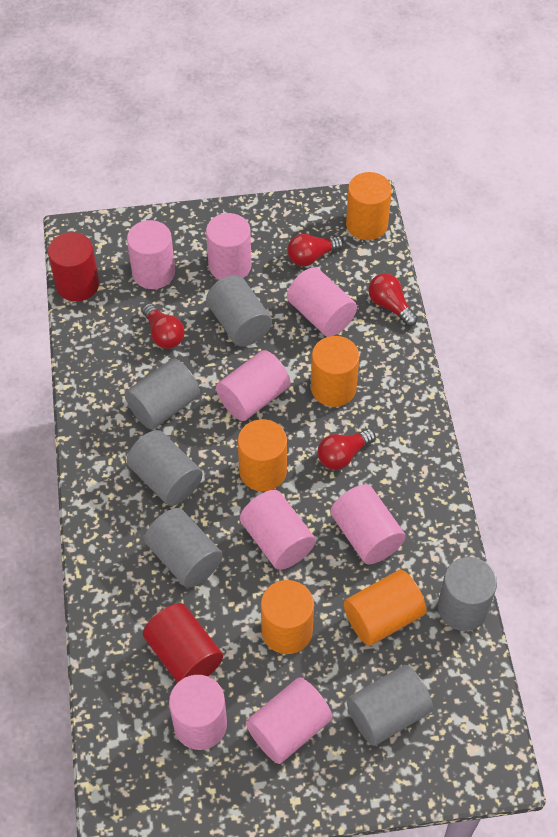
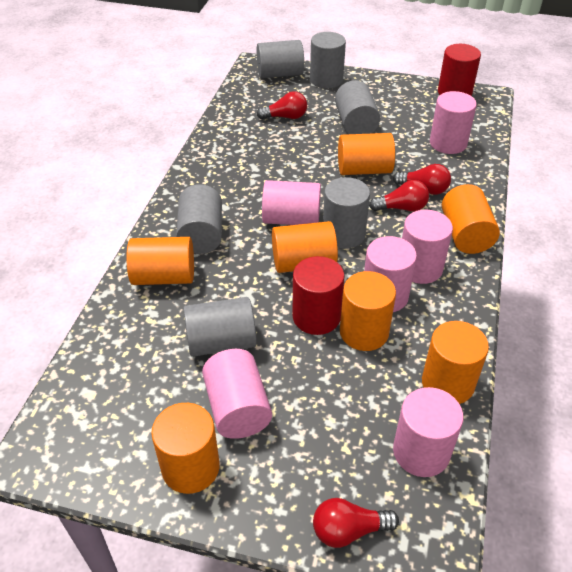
orange cylinder: 5 -> 7
pink cylinder: 8 -> 6

